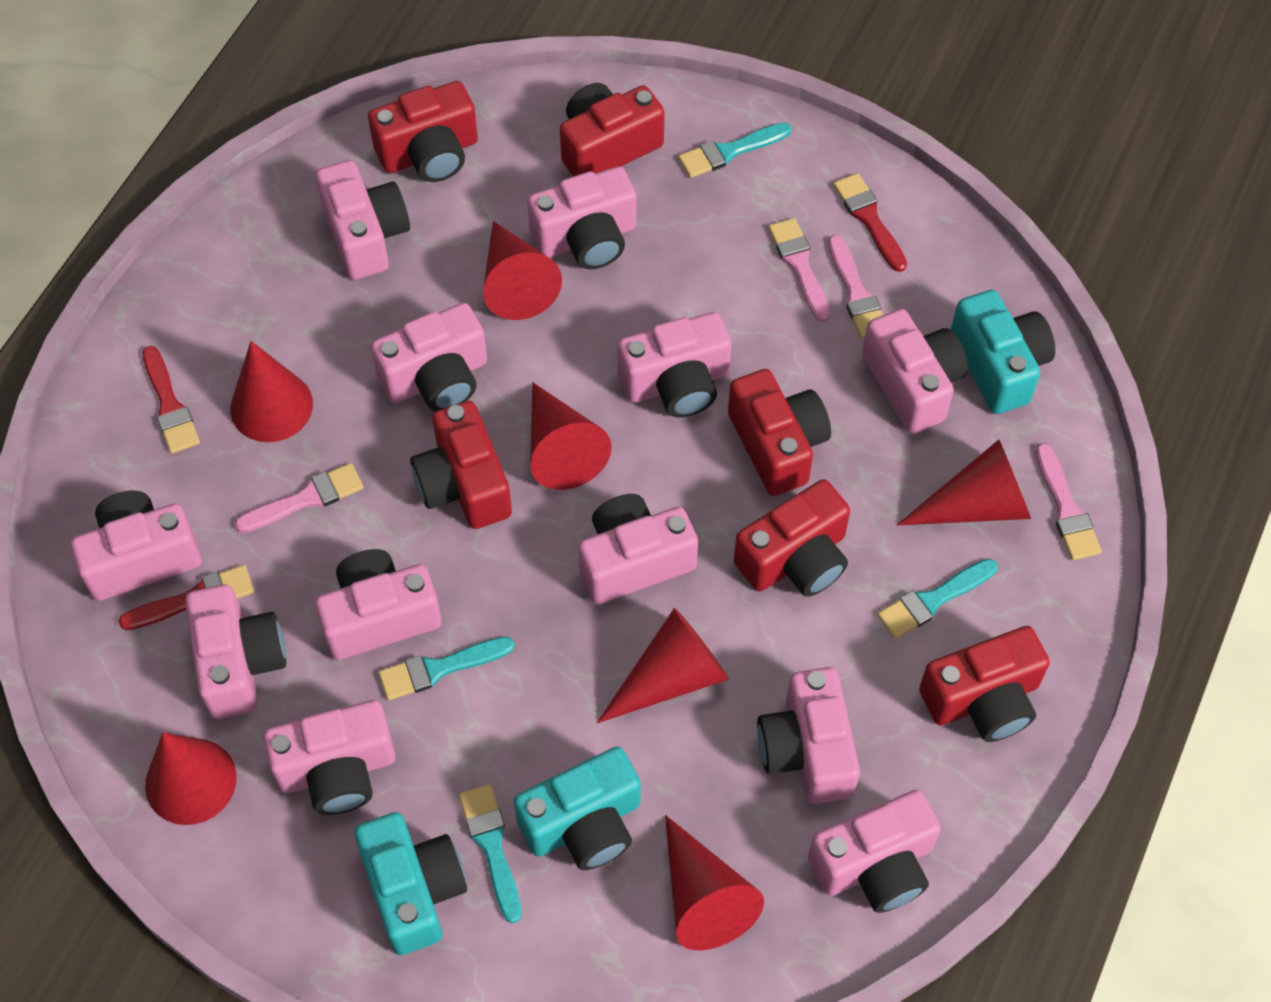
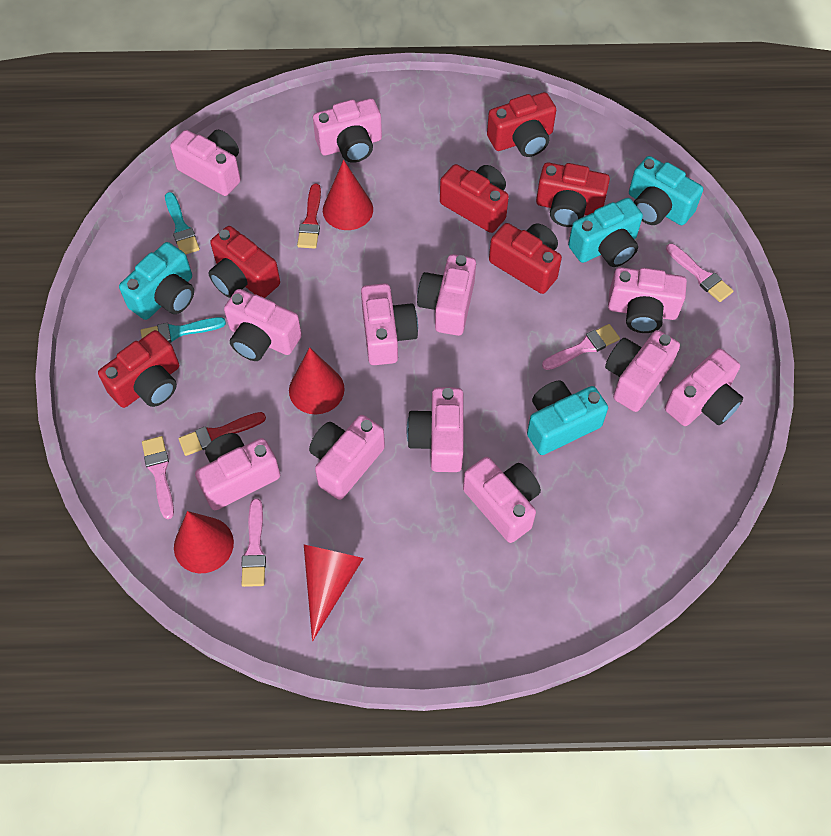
red brush: 3 -> 2
red cone: 7 -> 4
turquoise brush: 4 -> 2
turquoise camera: 3 -> 4

